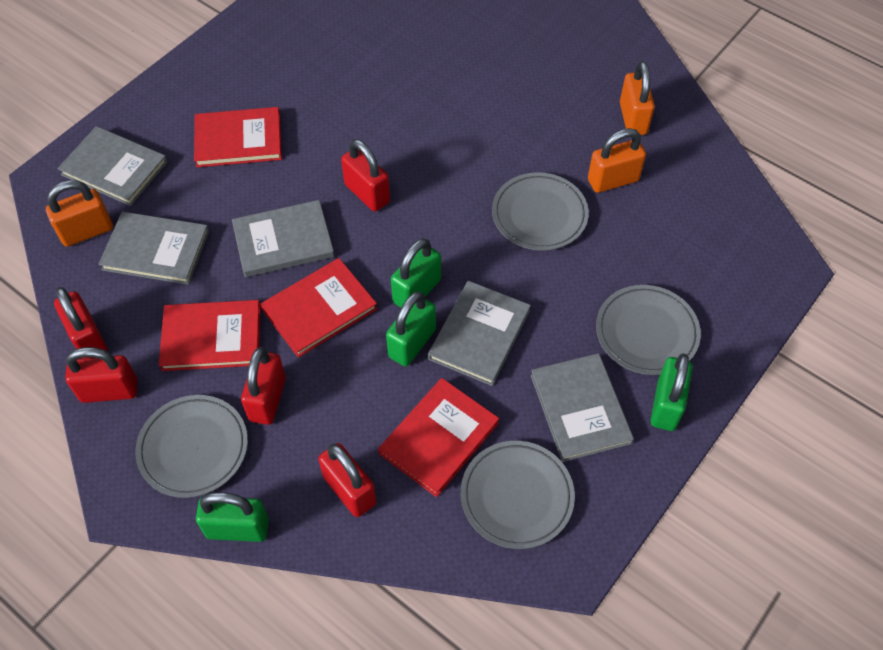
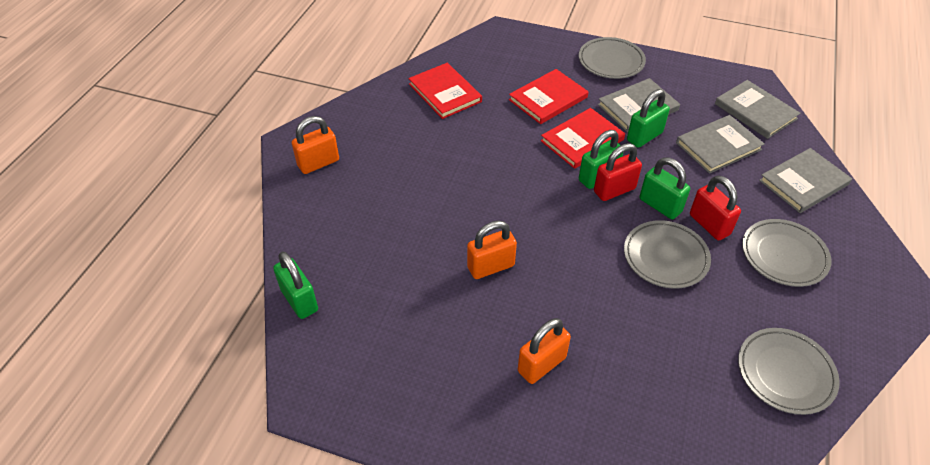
grey book: 5 -> 4
red book: 4 -> 3
red padlock: 5 -> 2

